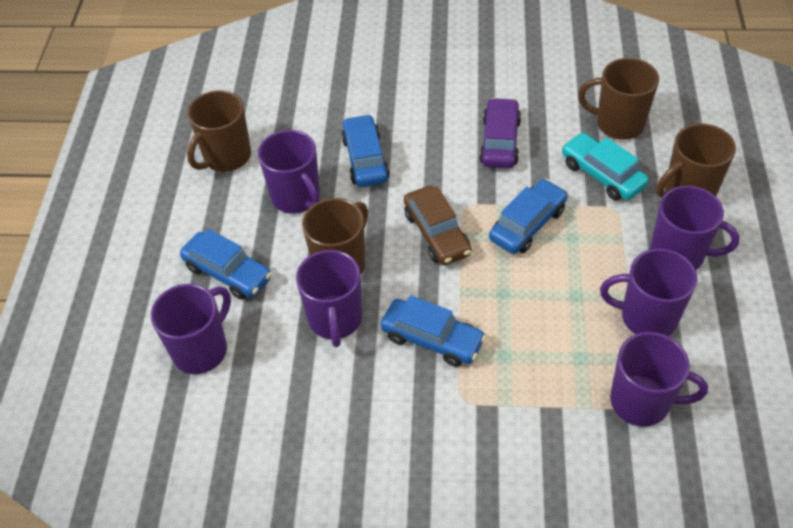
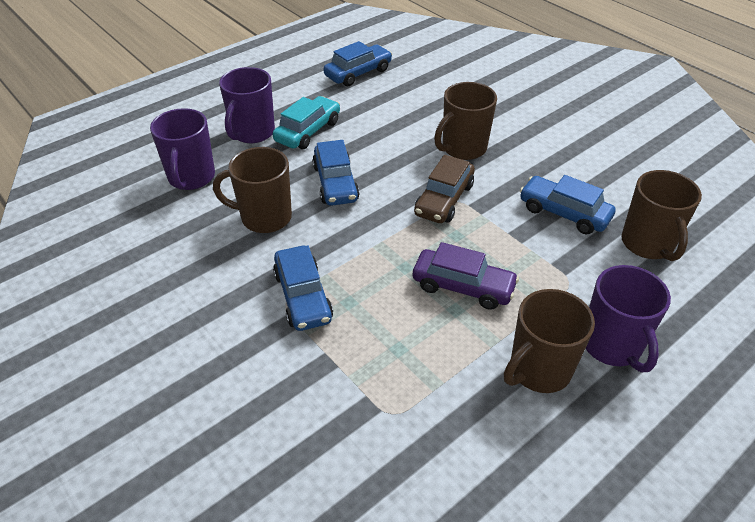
purple mug: 6 -> 3

